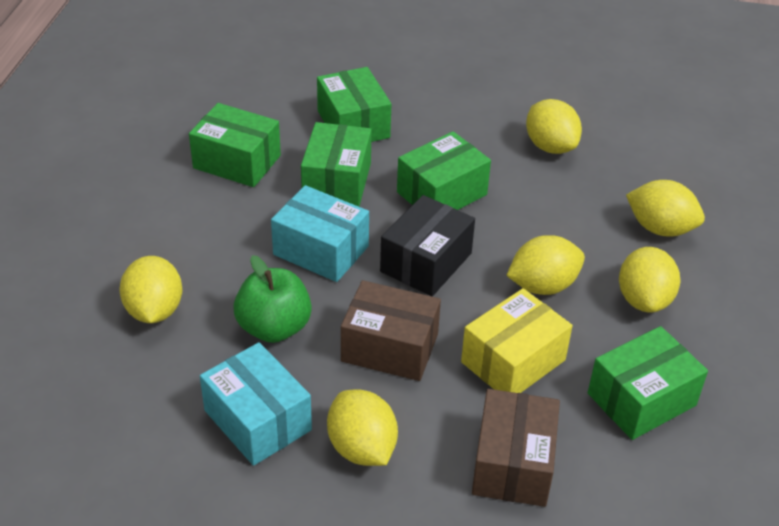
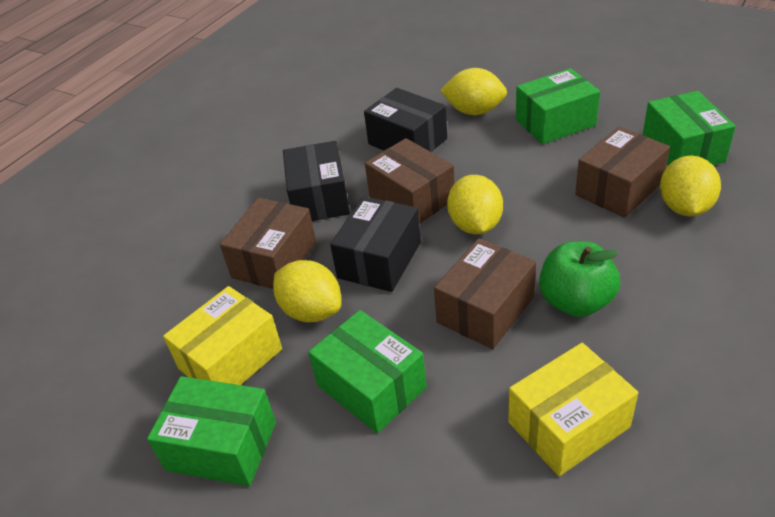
black box: 1 -> 3
brown box: 2 -> 4
green box: 5 -> 4
turquoise box: 2 -> 0
yellow box: 1 -> 2
yellow lemon: 6 -> 4

